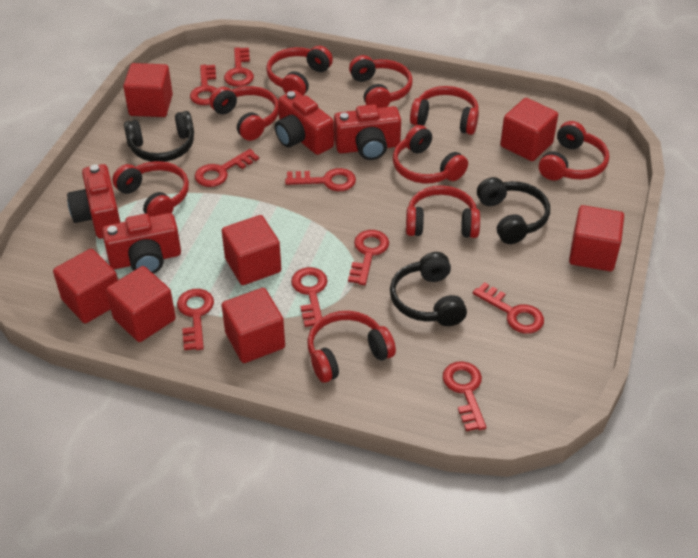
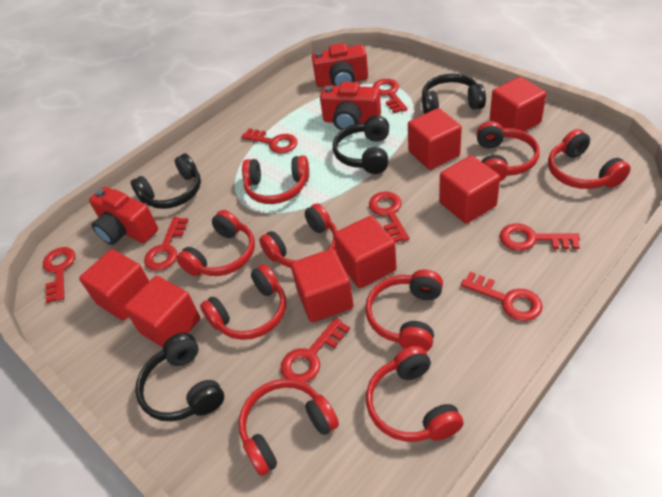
black headphones: 3 -> 4
red camera: 4 -> 3
red key: 9 -> 8

